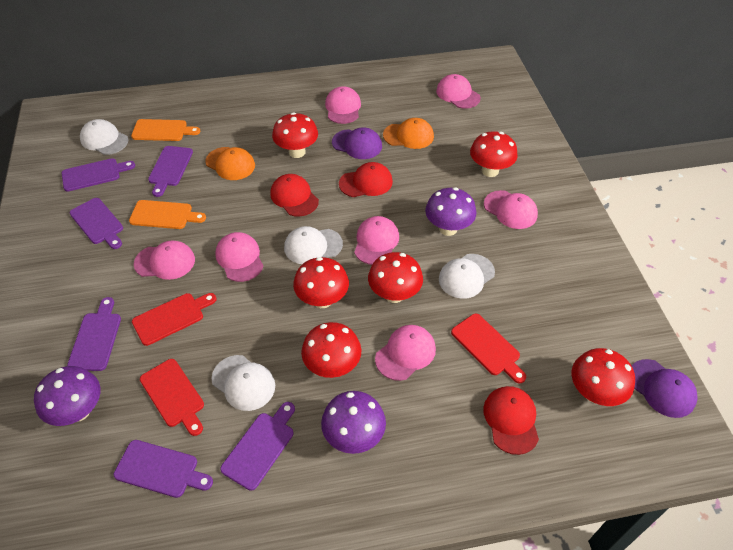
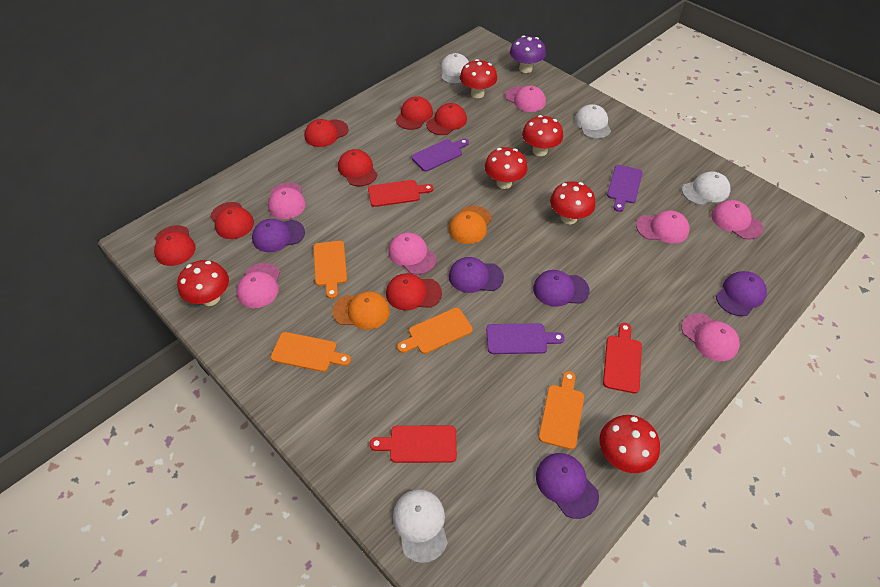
orange cutting board: 2 -> 4
purple cap: 2 -> 5
purple cutting board: 6 -> 3
purple mushroom: 3 -> 1
red cap: 3 -> 7

